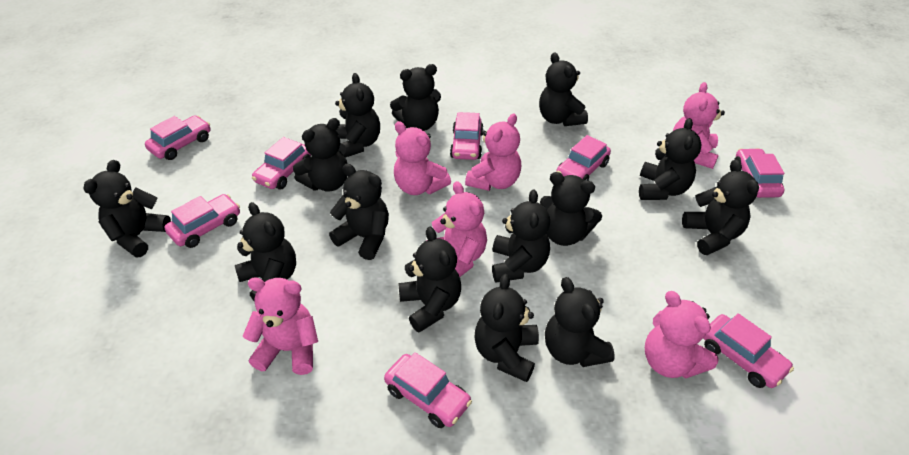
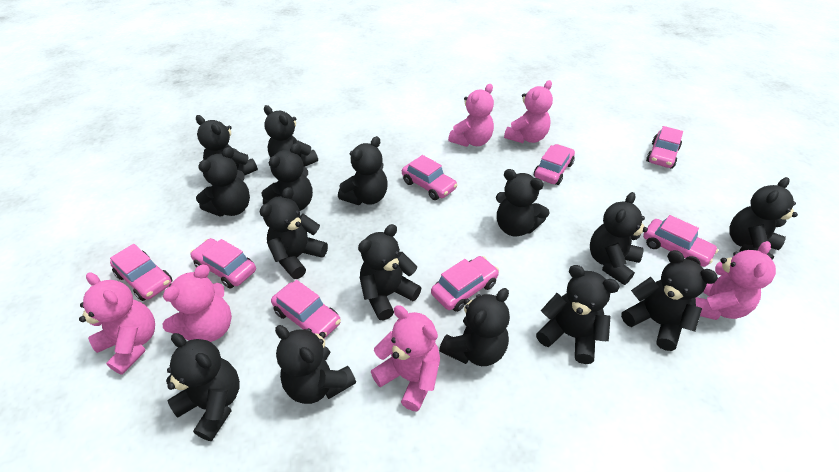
black teddy bear: 14 -> 15

